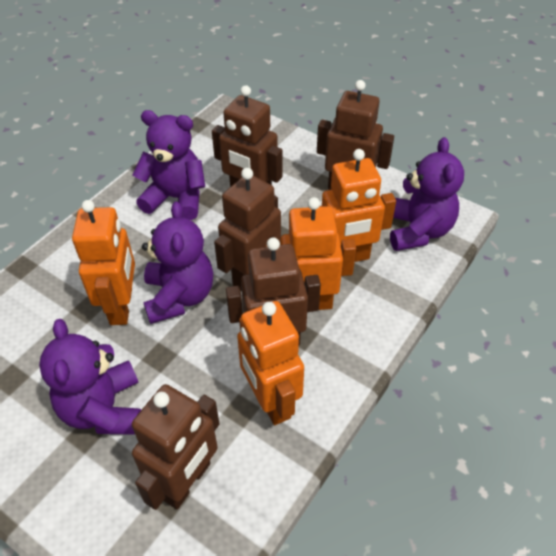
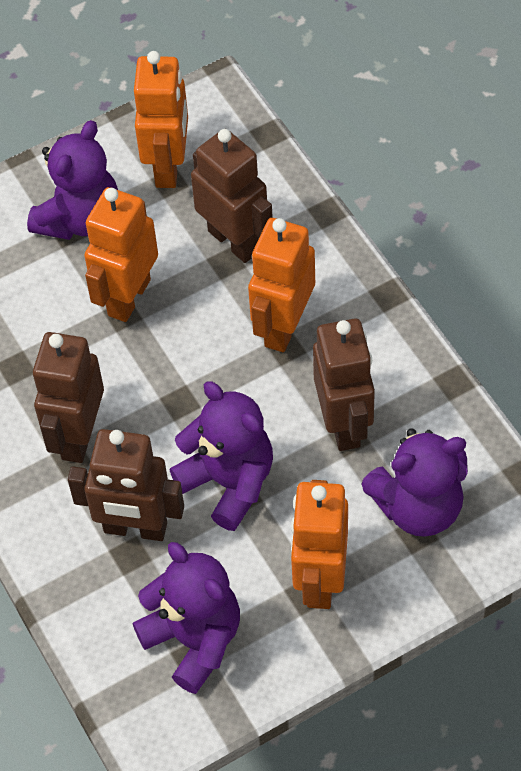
brown robot: 5 -> 4

